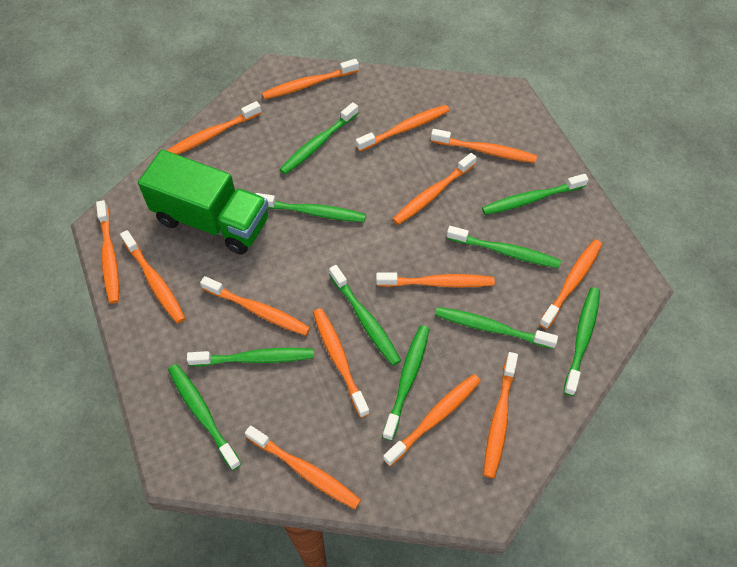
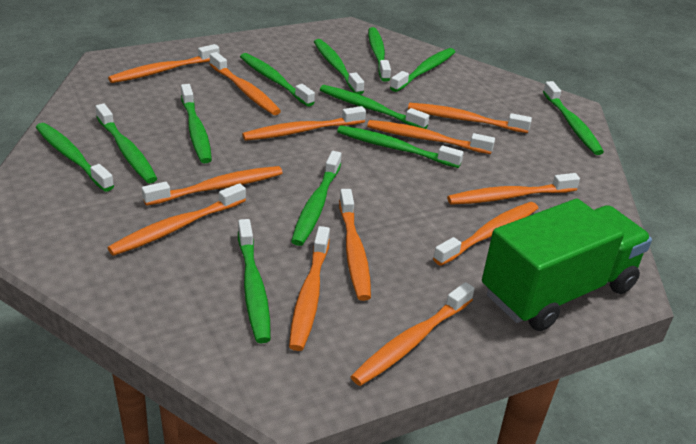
green toothbrush: 10 -> 12
orange toothbrush: 14 -> 12

